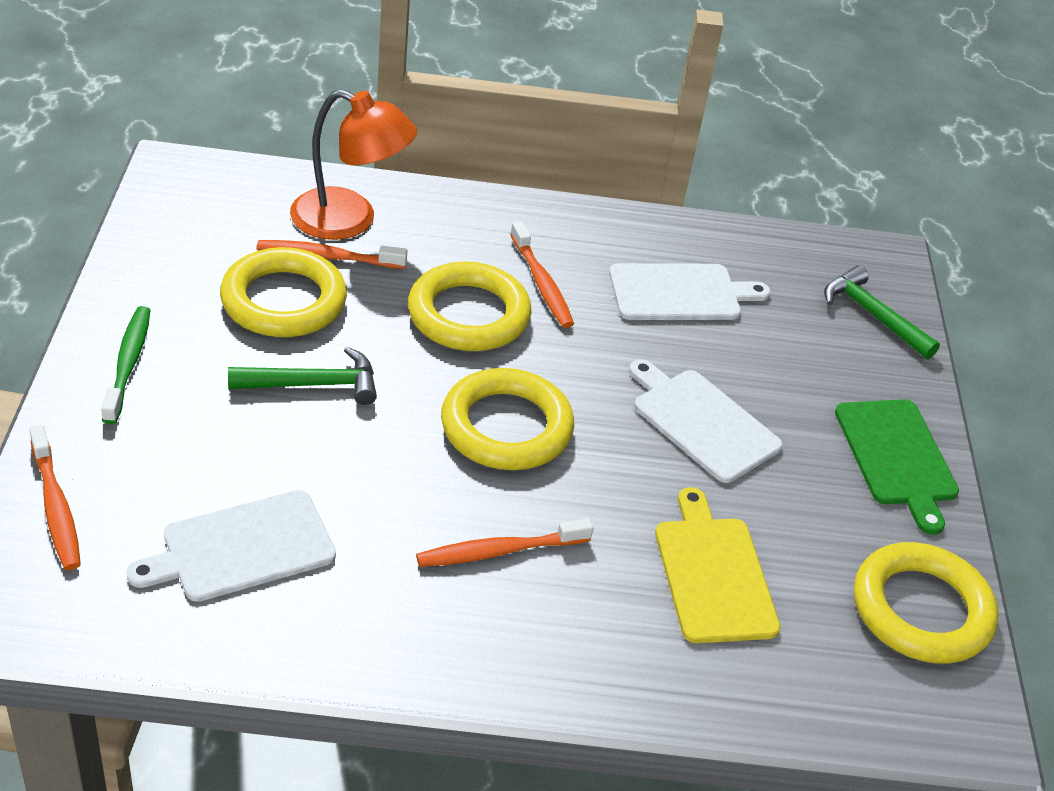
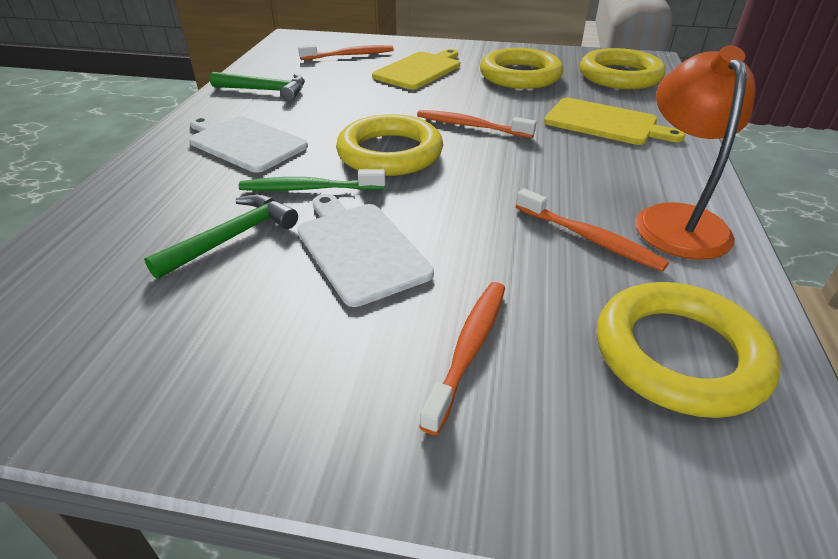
green cutting board: 1 -> 0
white cutting board: 3 -> 2
yellow cutting board: 1 -> 2

